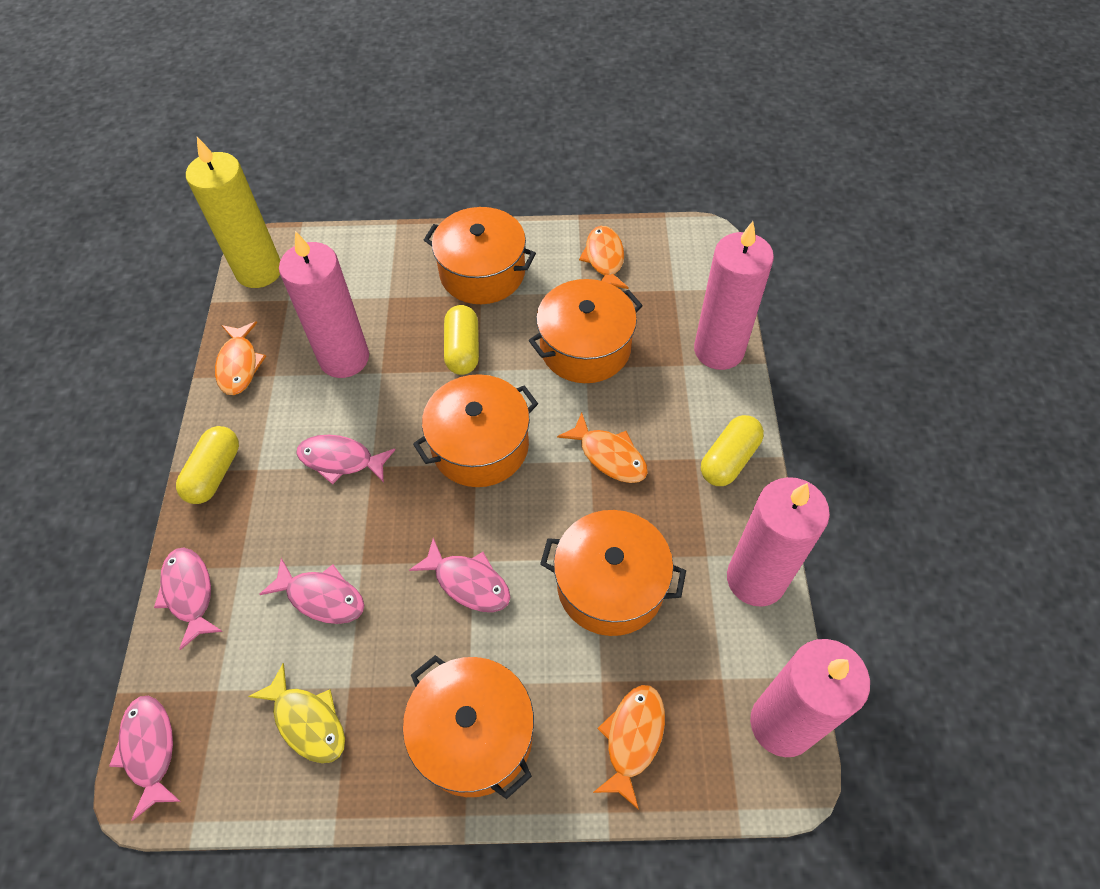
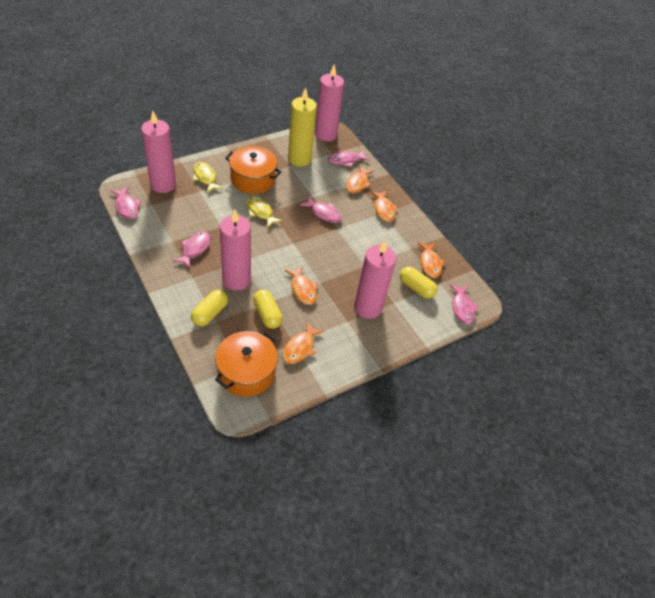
orange fish: 4 -> 5
orange pot: 5 -> 2
yellow fish: 1 -> 2

